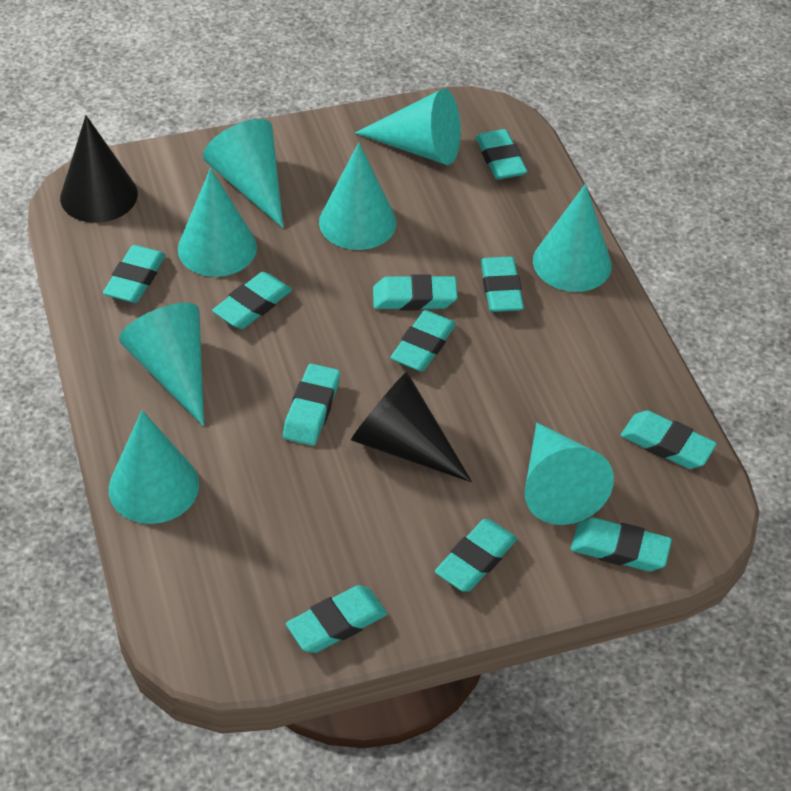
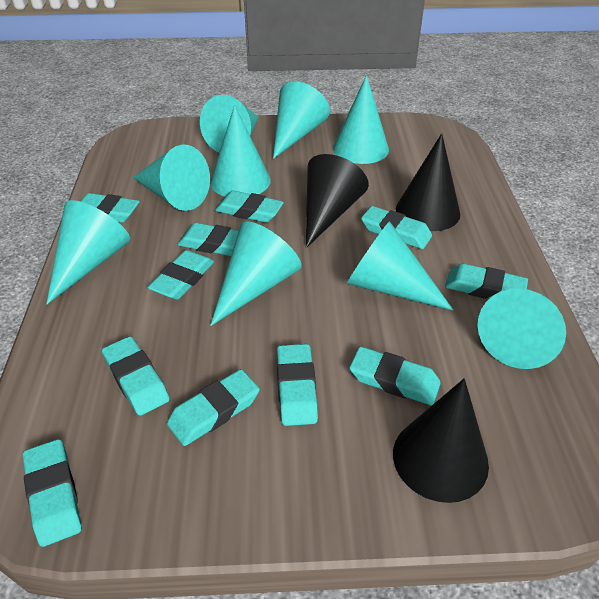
black cone: 2 -> 3
turquoise cone: 8 -> 9

